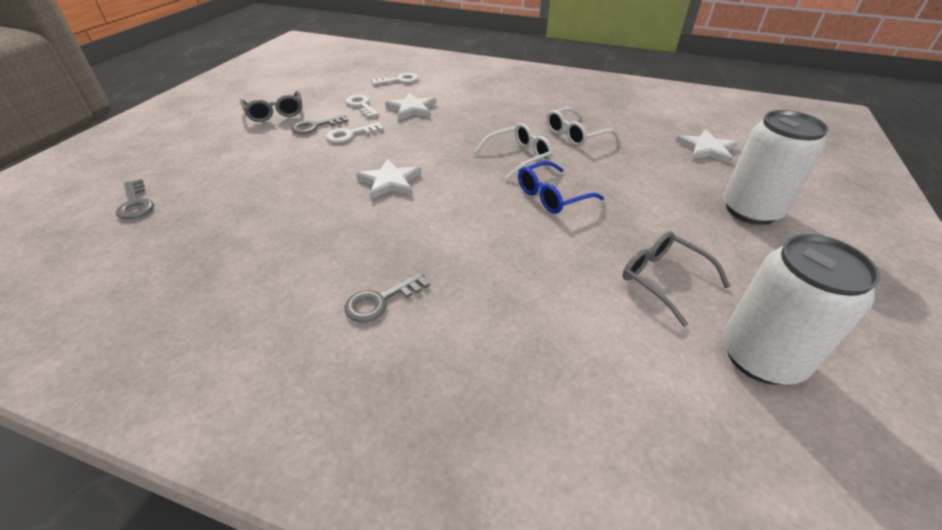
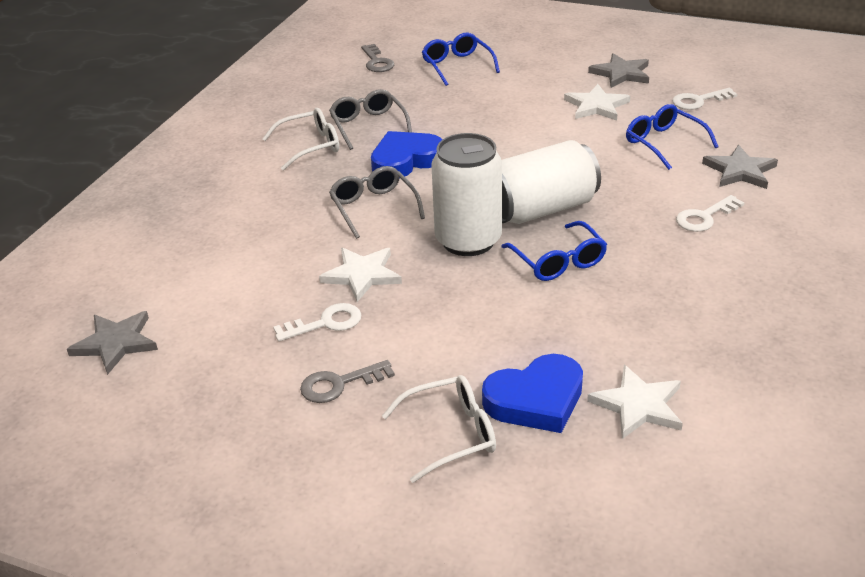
blue glasses: 1 -> 3
blue heart: 0 -> 2
grey key: 3 -> 2
grey star: 0 -> 3

